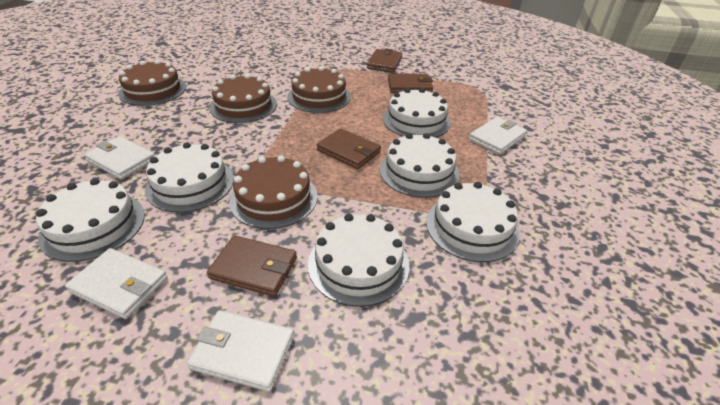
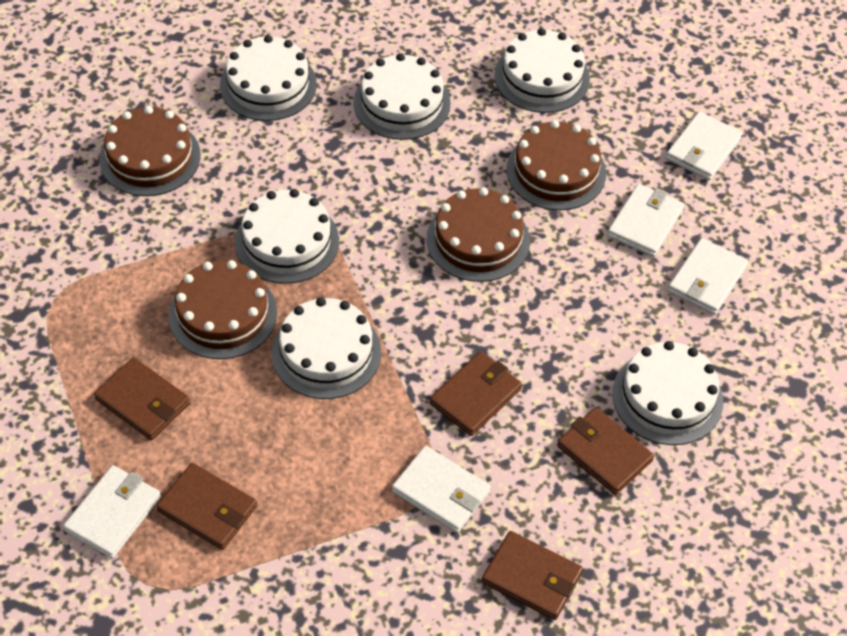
brown wallet: 4 -> 5
white wallet: 4 -> 5

